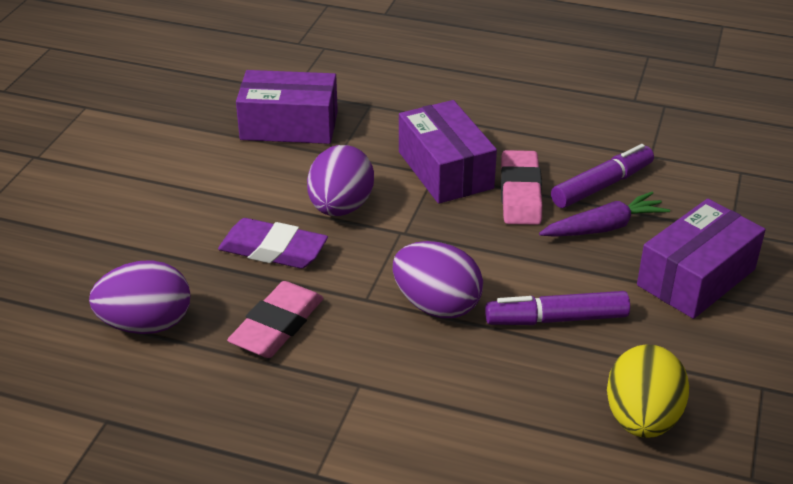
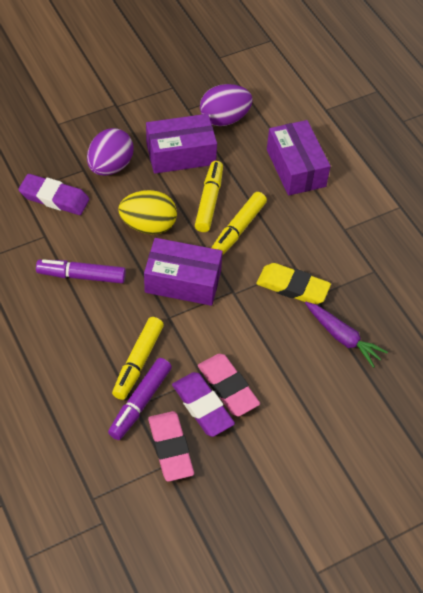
purple egg: 3 -> 2
purple eraser: 1 -> 2
yellow eraser: 0 -> 1
yellow marker: 0 -> 3

